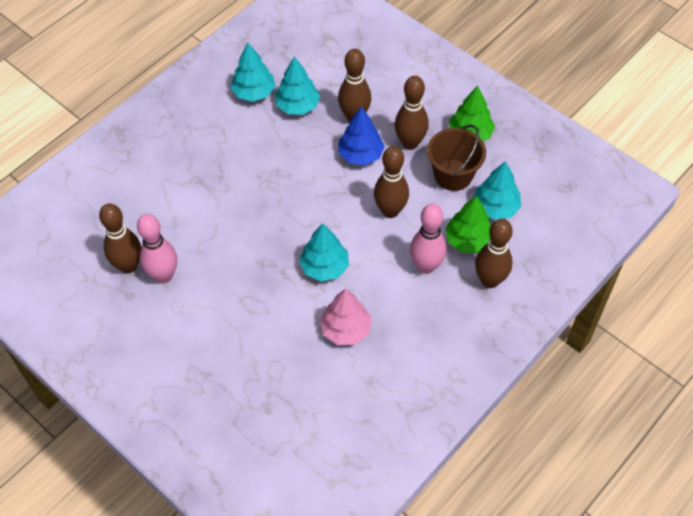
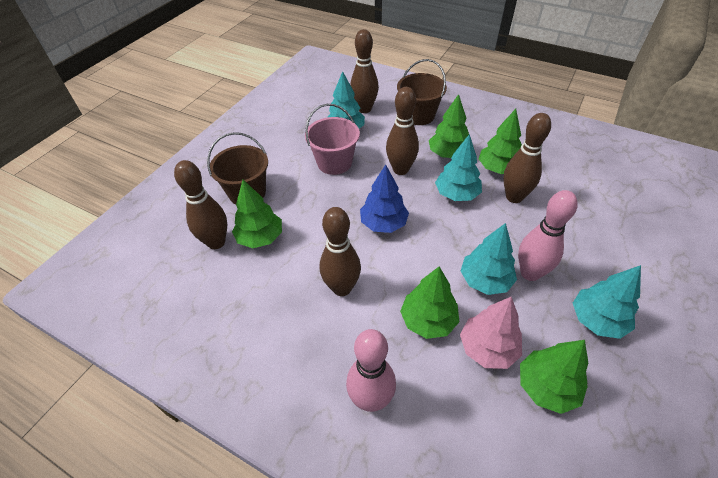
brown bucket: 1 -> 2
green tree: 2 -> 5
pink bucket: 0 -> 1

